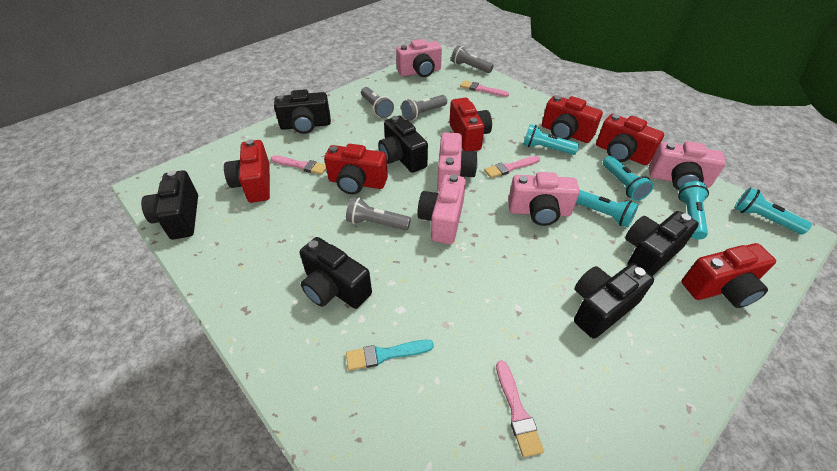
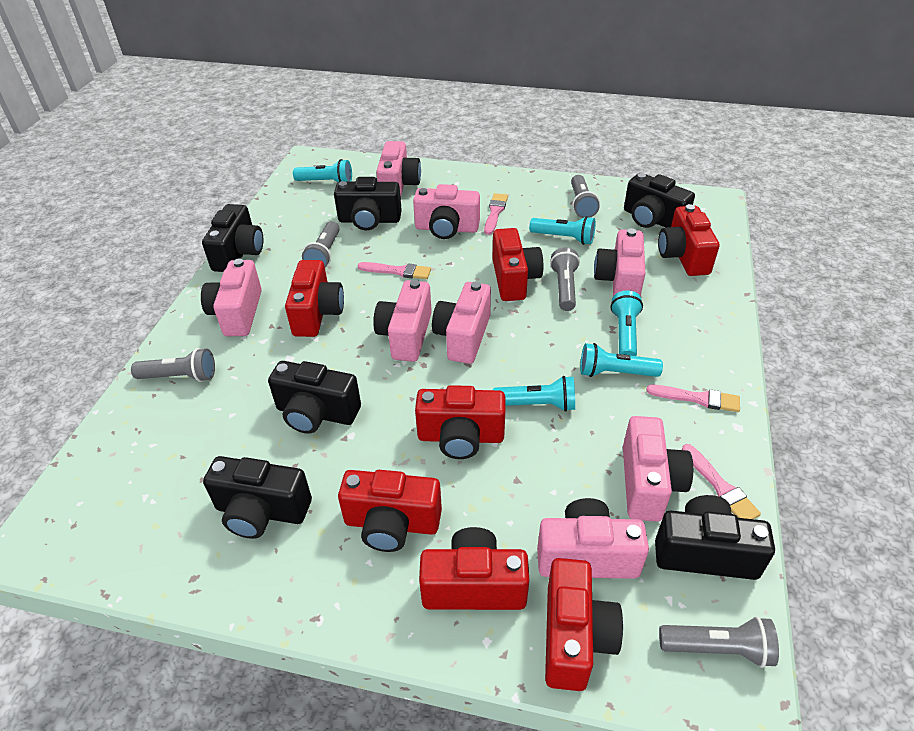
grey flashlight: 4 -> 5
pink camera: 5 -> 8
red camera: 6 -> 7
turquoise brush: 1 -> 0

